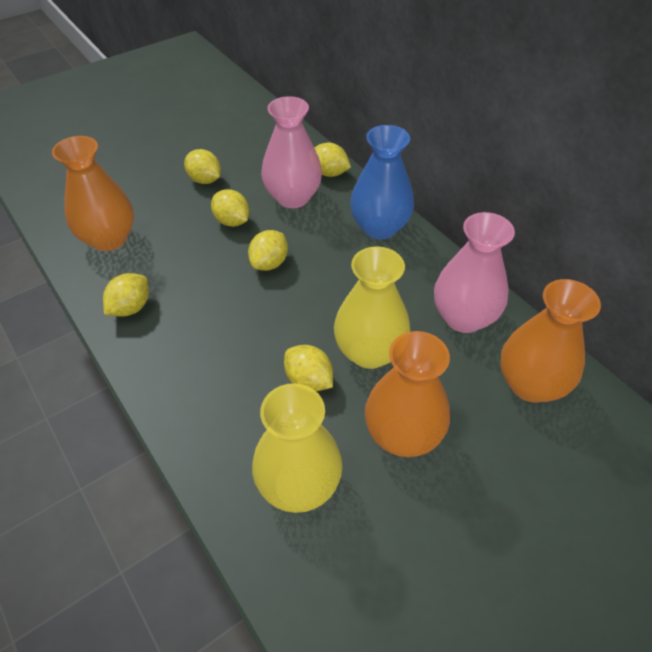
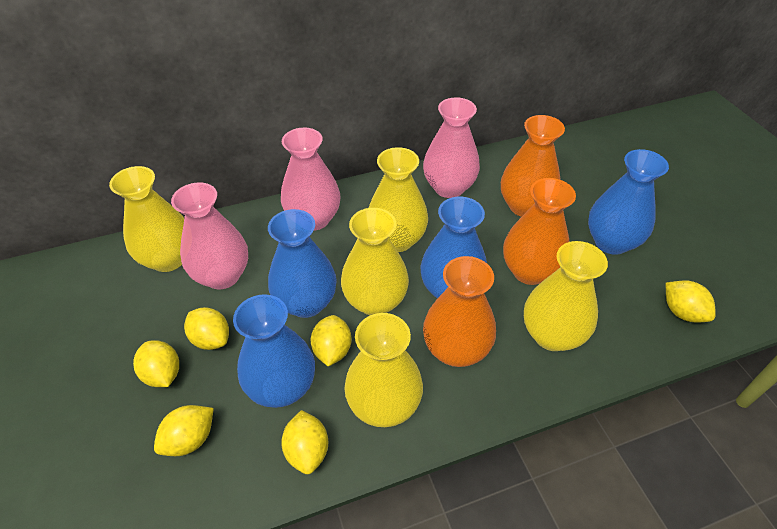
blue vase: 1 -> 4
pink vase: 2 -> 3
yellow vase: 2 -> 5

